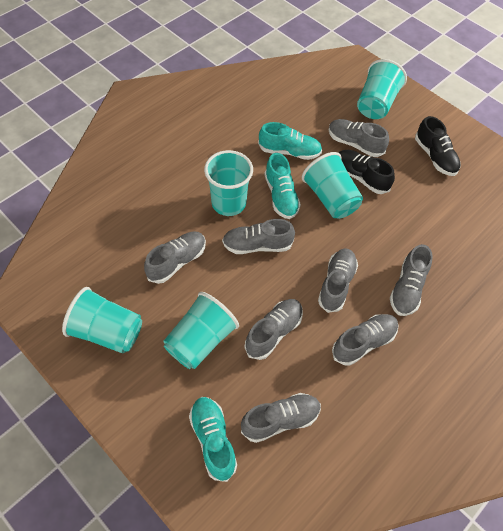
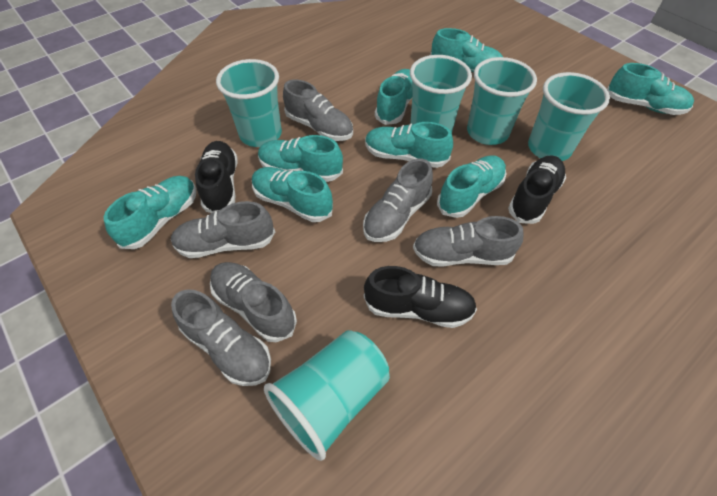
black shoe: 2 -> 3
grey shoe: 8 -> 6
turquoise shoe: 3 -> 8

